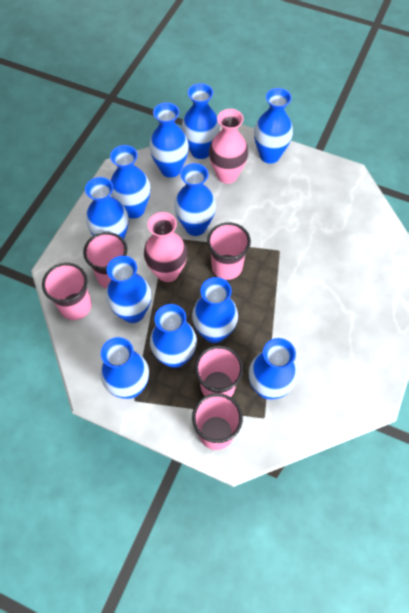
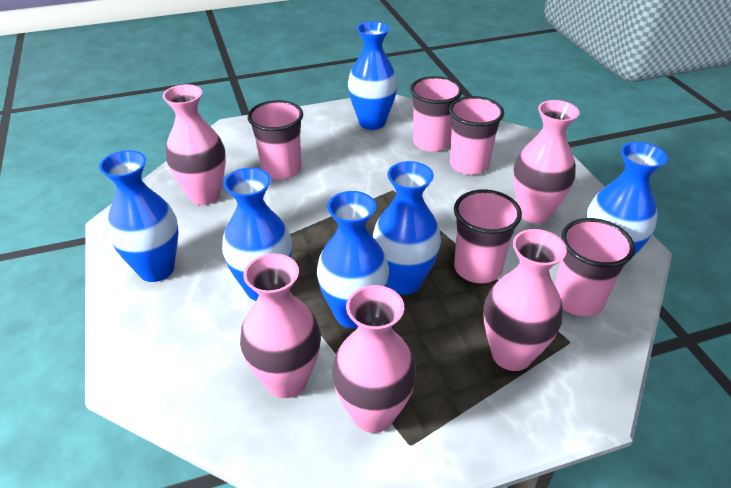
blue vase: 11 -> 6
pink vase: 2 -> 5

